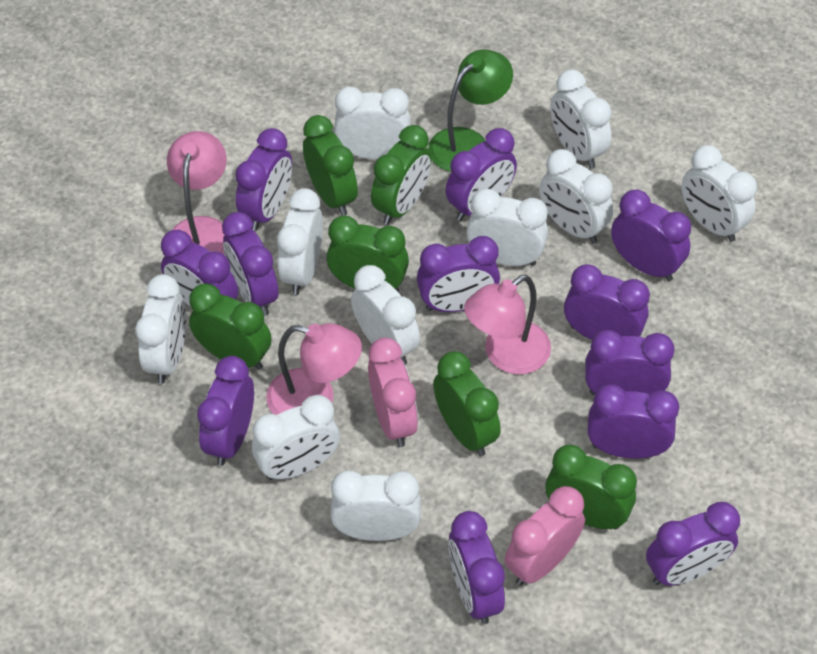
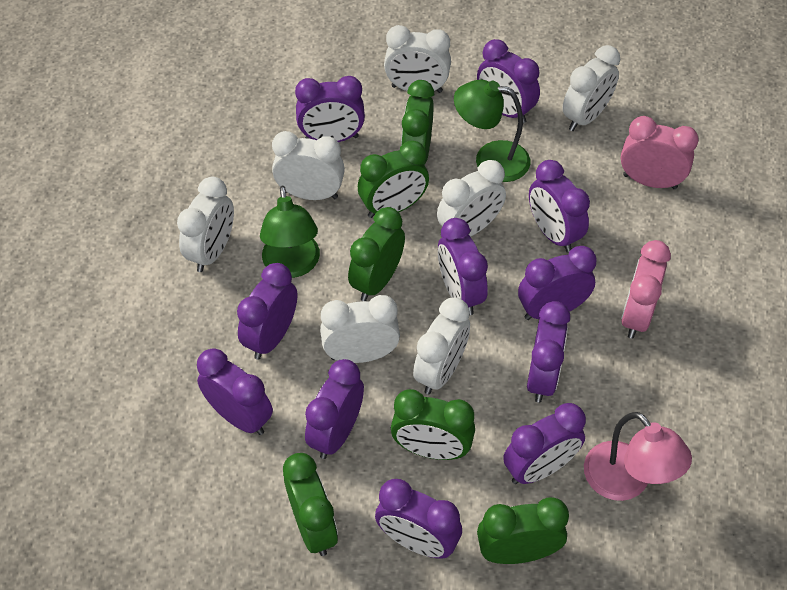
green lamp: 1 -> 2
pink lamp: 3 -> 1
purple clock: 12 -> 11
white clock: 10 -> 7

